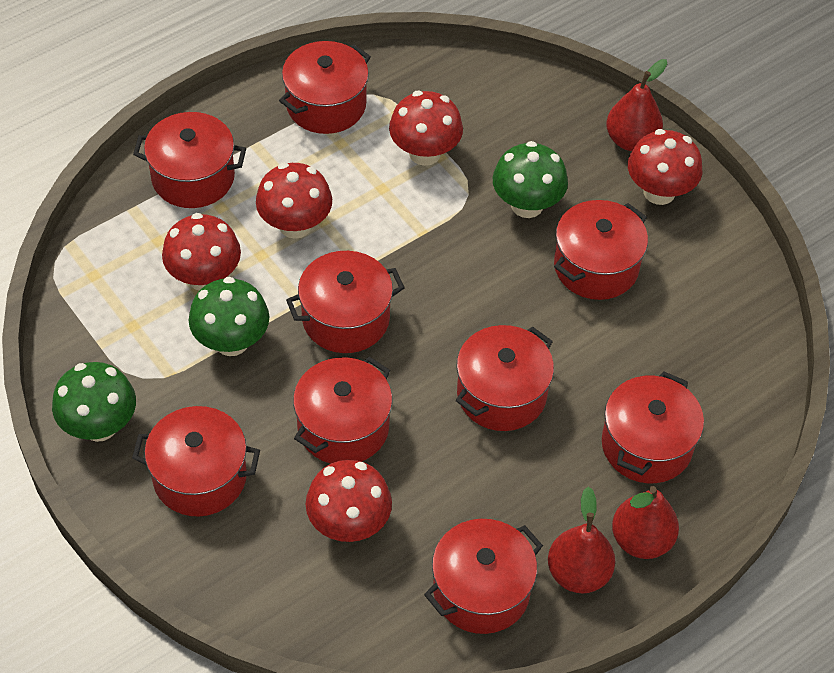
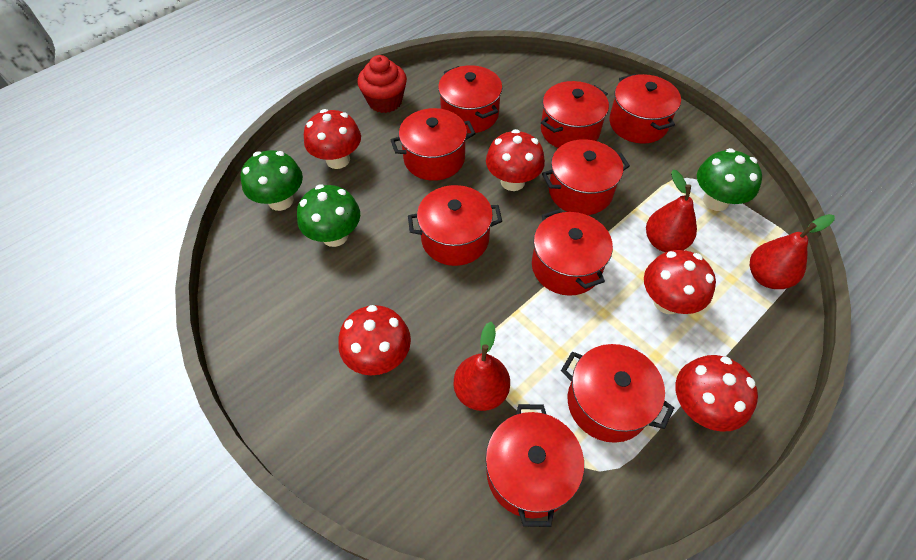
red cupcake: 0 -> 1

